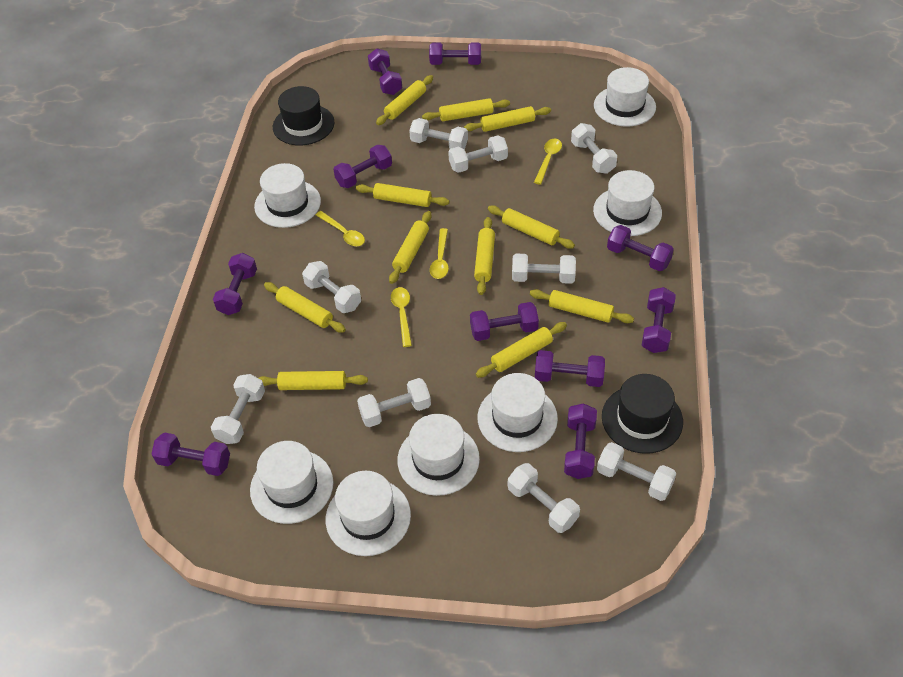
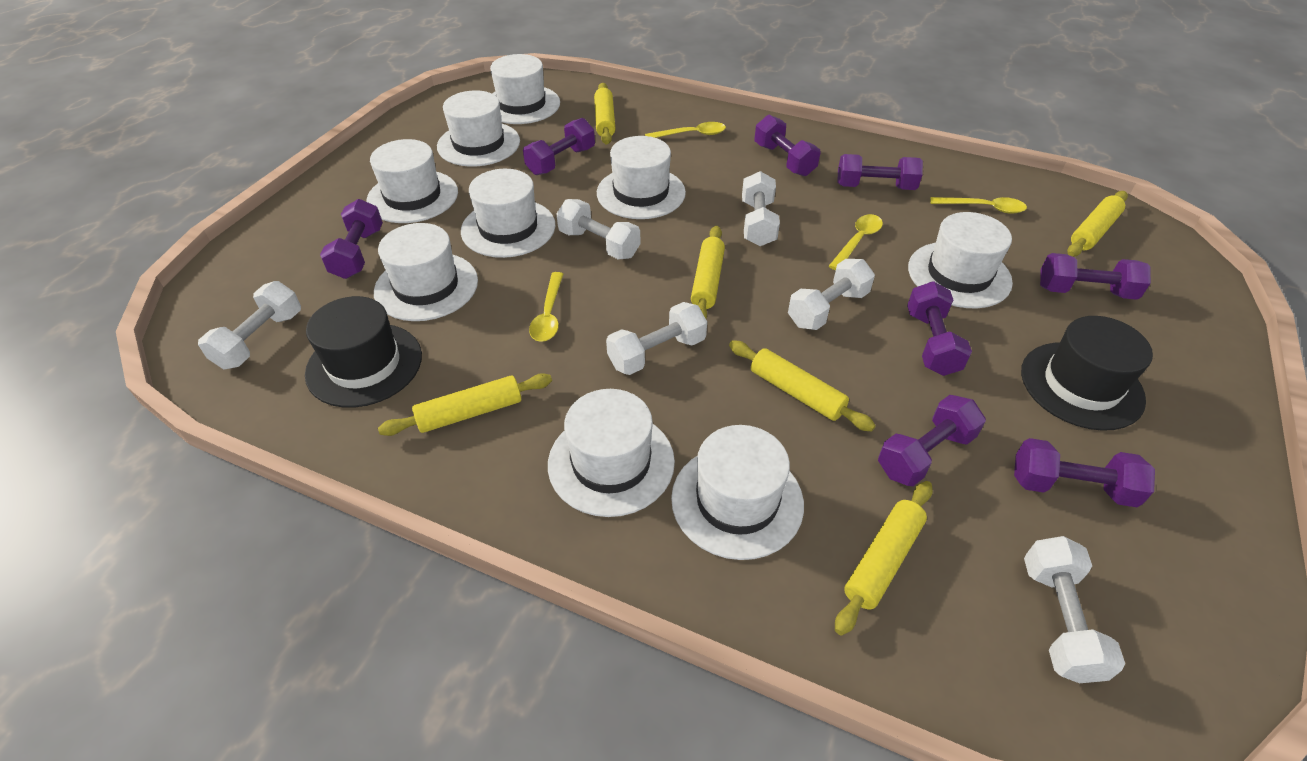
purple dumbbell: 10 -> 8
white dumbbell: 9 -> 6
white hat: 7 -> 9
yellow rolling pin: 11 -> 6

